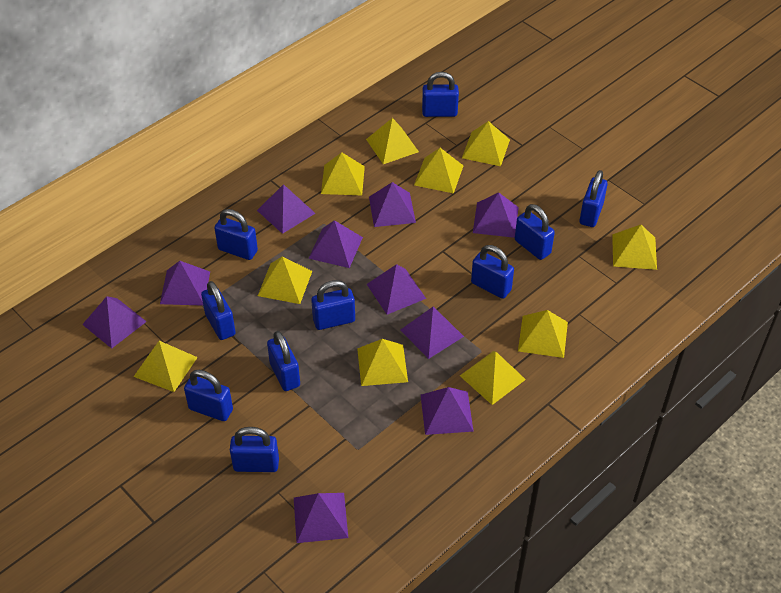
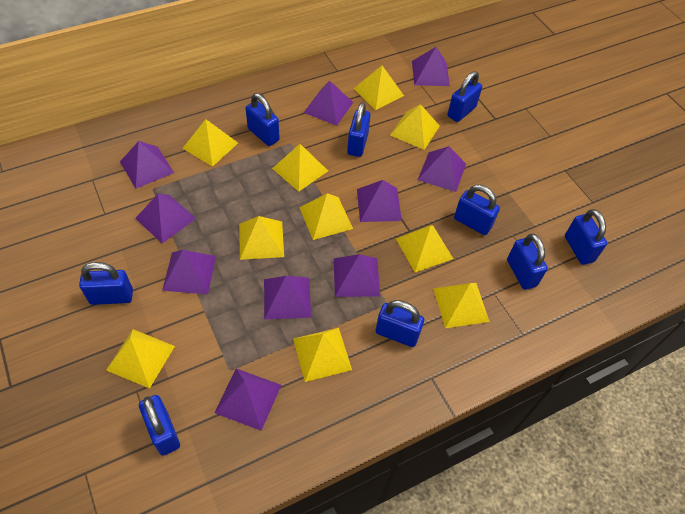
blue padlock: 10 -> 9

